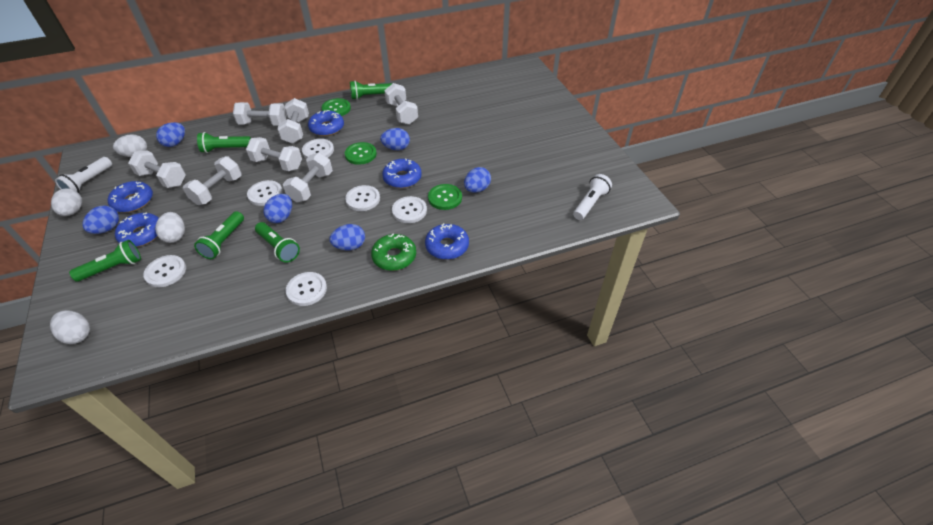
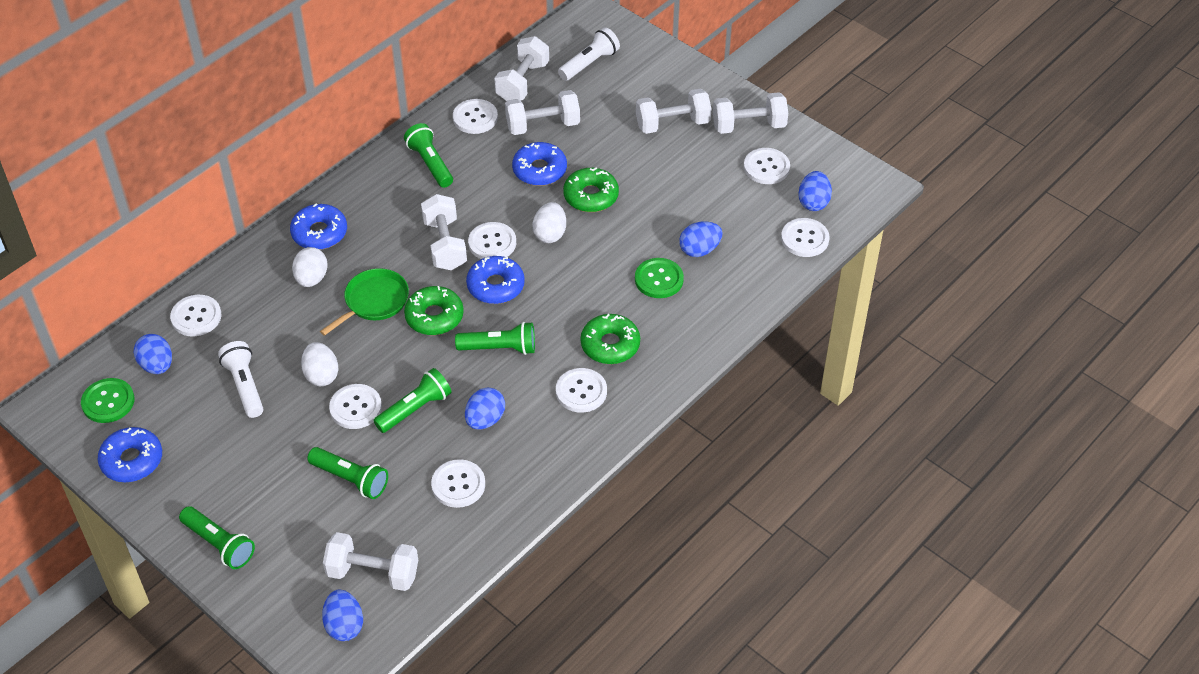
blue donut: 5 -> 4
blue egg: 6 -> 5
green button: 3 -> 2
green donut: 1 -> 3
green pan: 0 -> 1
white button: 6 -> 8
white dumbbell: 7 -> 6
white egg: 4 -> 3

